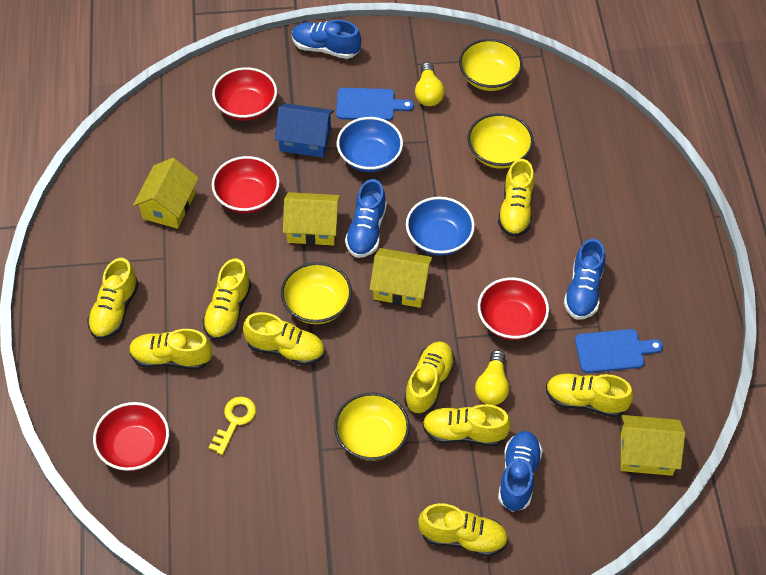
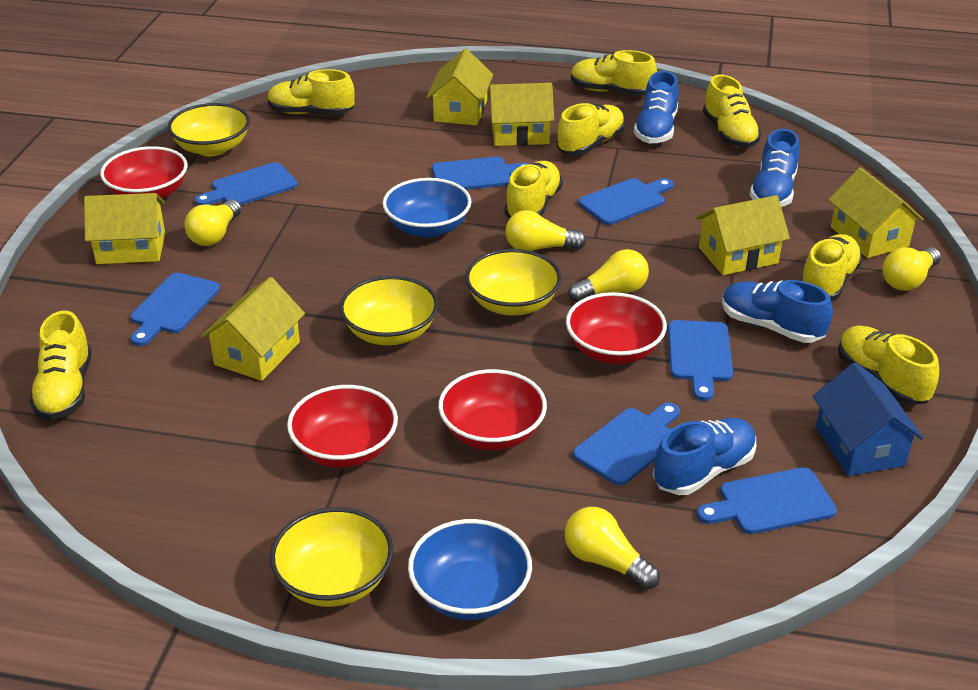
blue cutting board: 2 -> 7
yellow house: 4 -> 6
yellow key: 1 -> 0
yellow light bulb: 2 -> 5
yellow shoe: 9 -> 8

